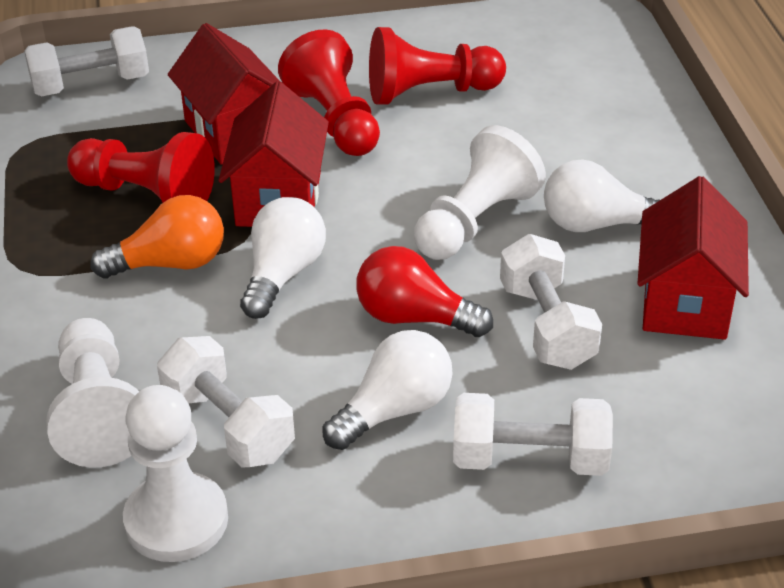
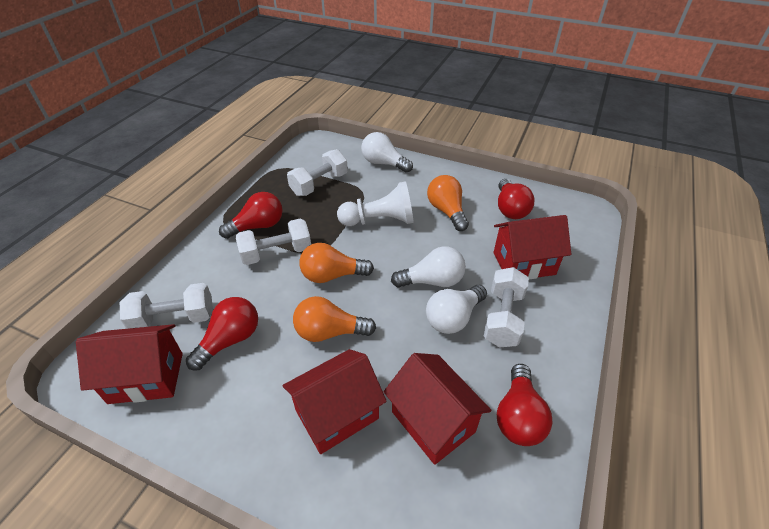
orange light bulb: 1 -> 3
red house: 3 -> 4
red light bulb: 1 -> 4
red pawn: 3 -> 0
white pawn: 3 -> 1

